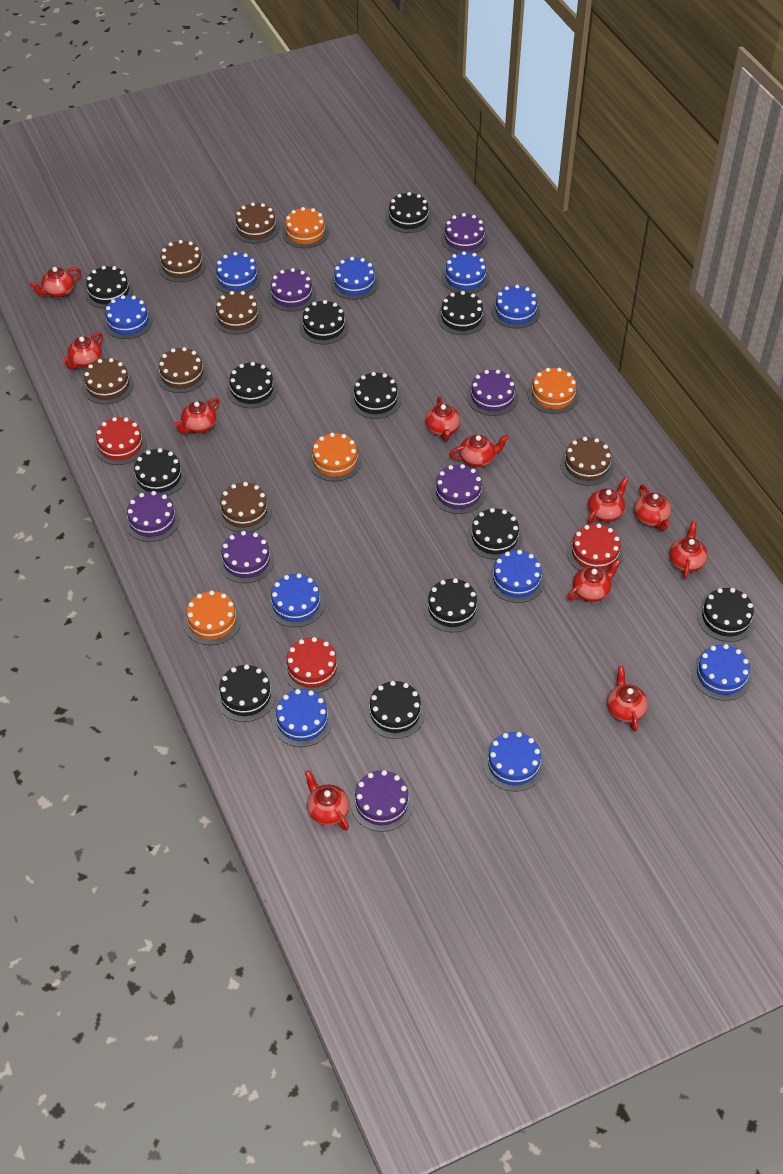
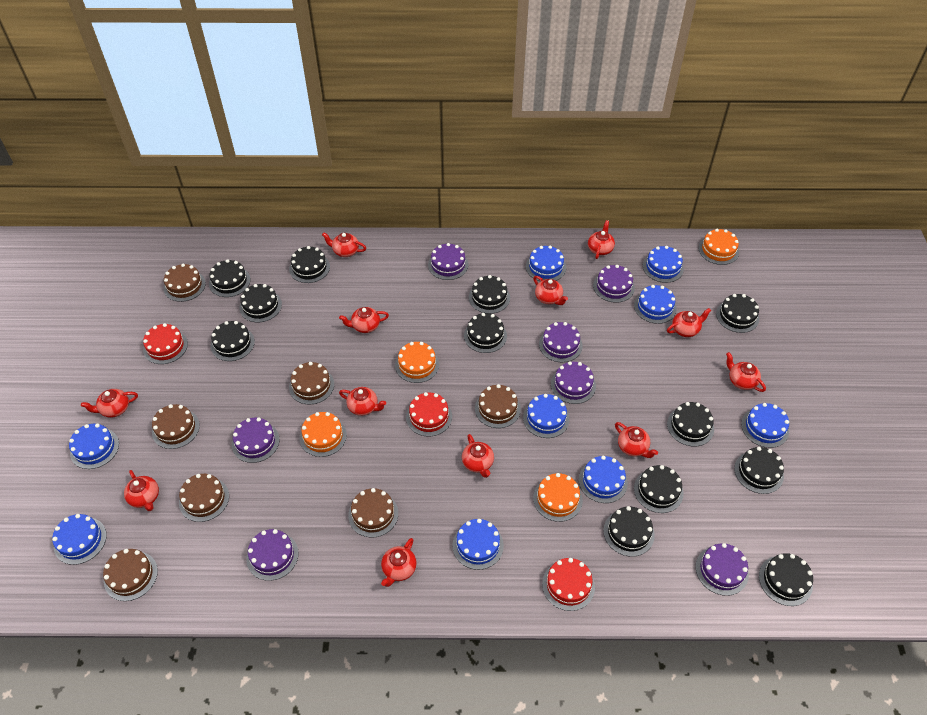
blue cake: 10 -> 9
red teapot: 11 -> 12

